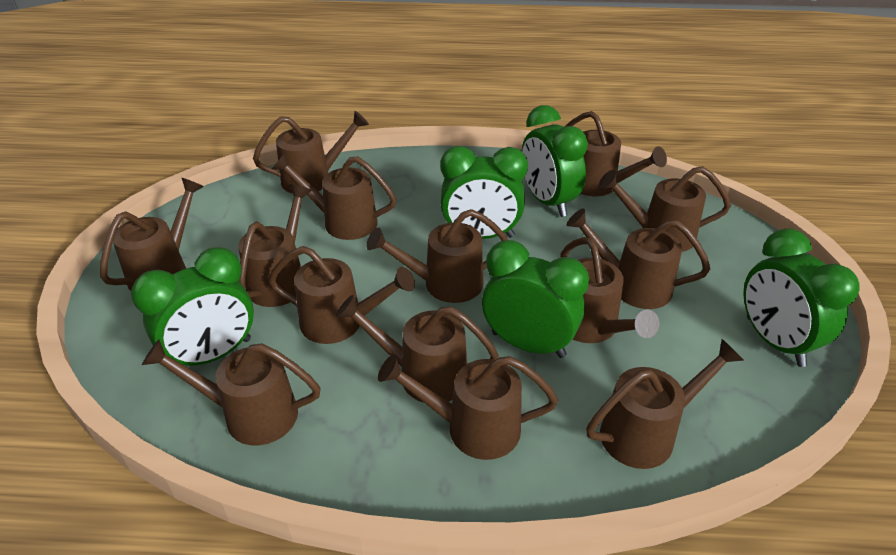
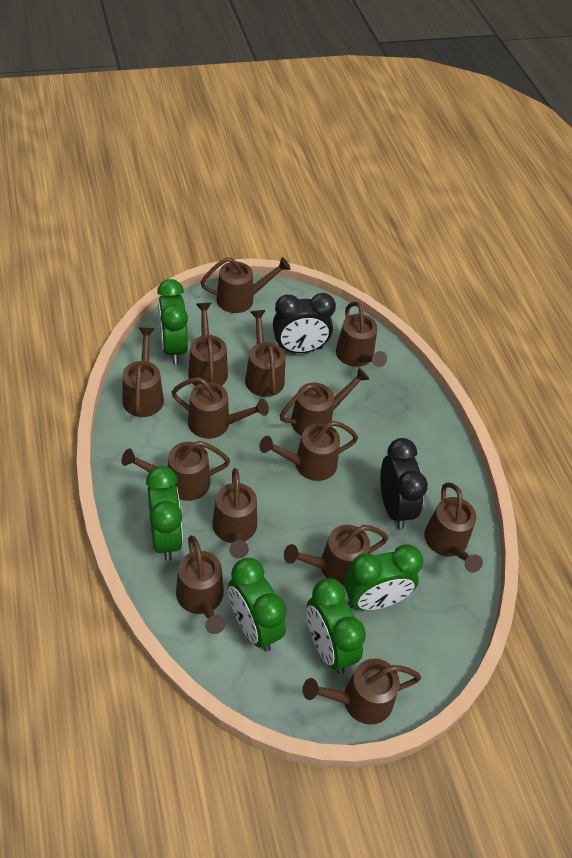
black clock: 0 -> 2

